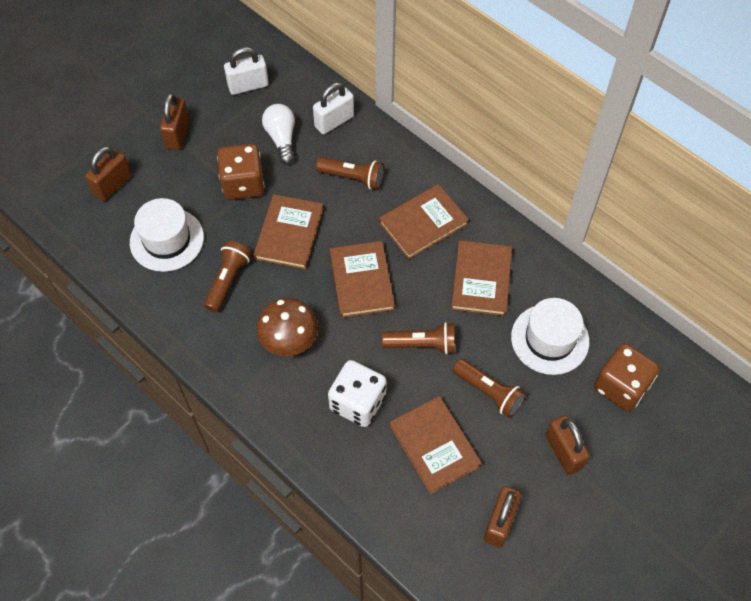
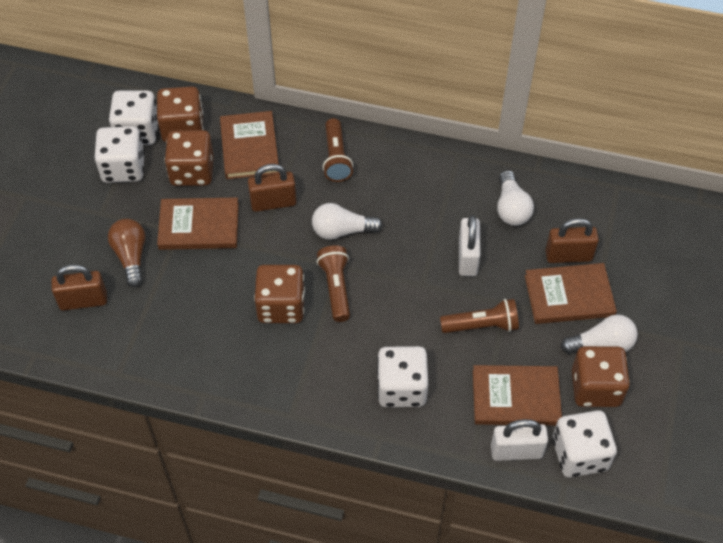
brown book: 5 -> 4
brown dice: 2 -> 4
brown flashlight: 4 -> 3
brown light bulb: 0 -> 1
brown mushroom: 1 -> 0
brown padlock: 4 -> 3
white dice: 1 -> 4
white hat: 2 -> 0
white light bulb: 1 -> 3

